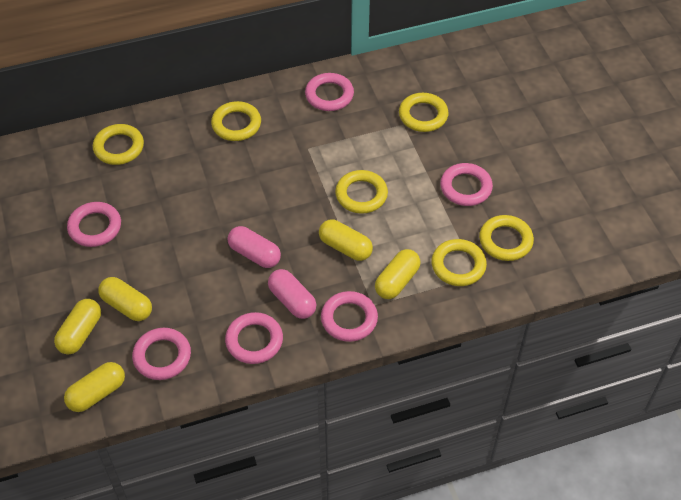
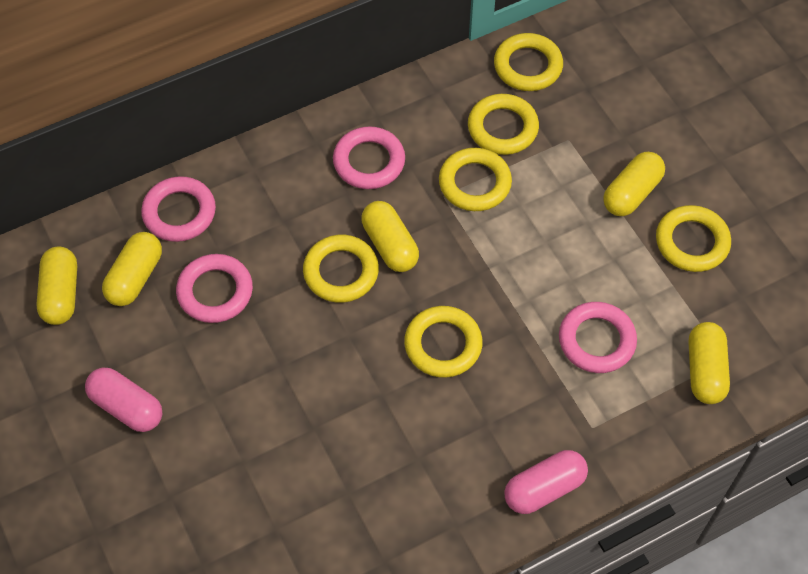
pink ring: 6 -> 4

